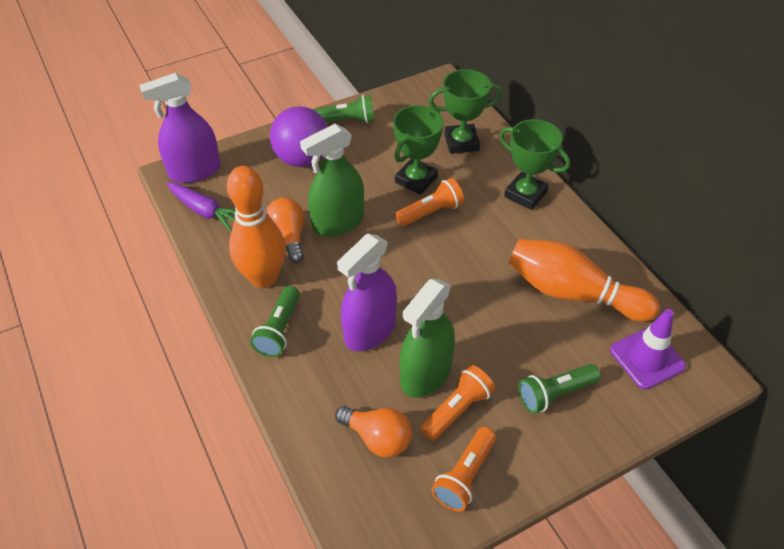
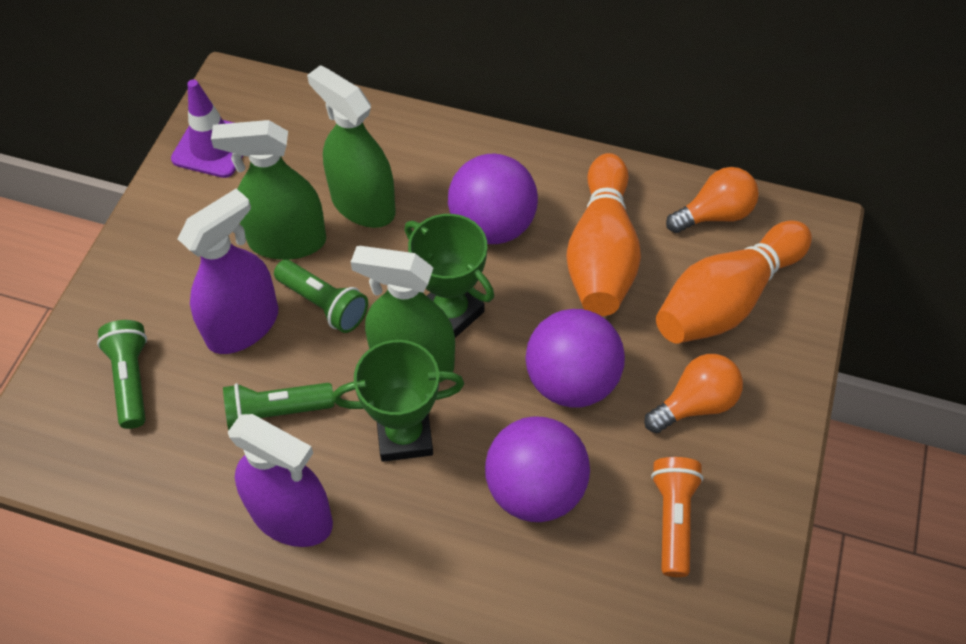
green spray bottle: 2 -> 3
green trophy: 3 -> 2
orange flashlight: 3 -> 1
purple ball: 1 -> 3
purple carrot: 1 -> 0

